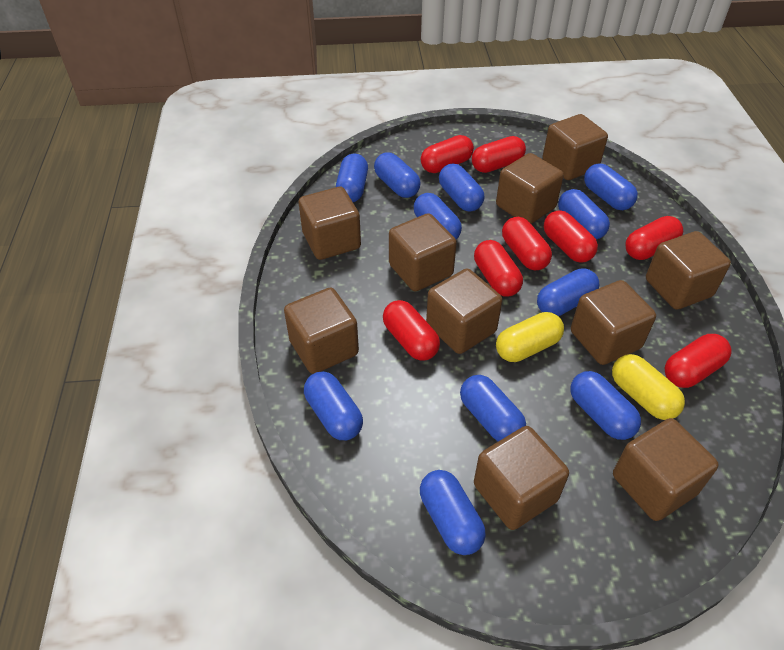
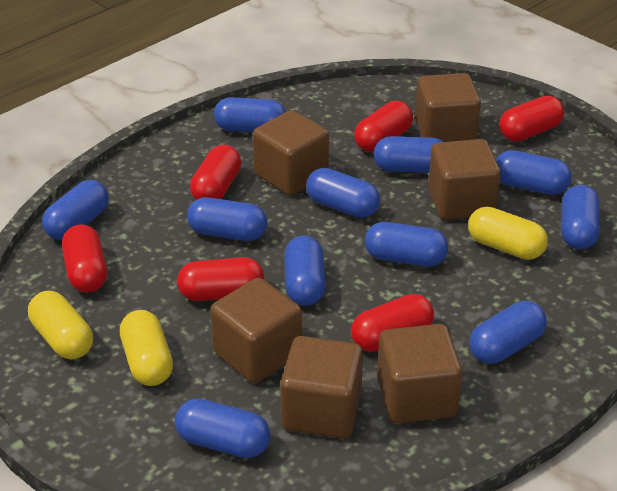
brown cube: 10 -> 6
red capsule: 8 -> 6
yellow capsule: 2 -> 3

